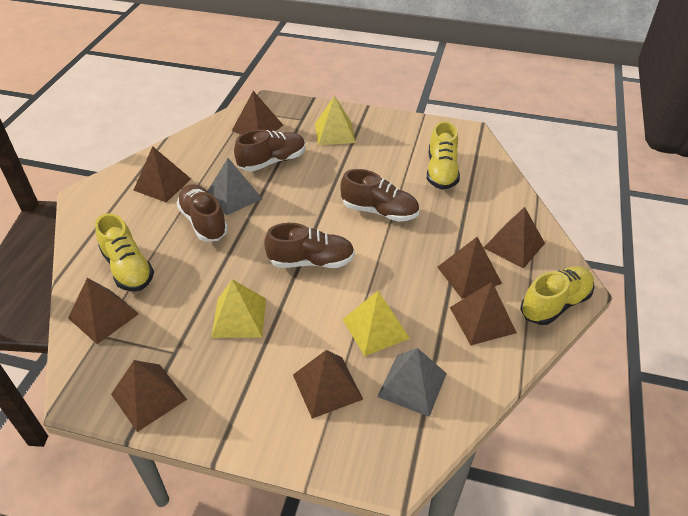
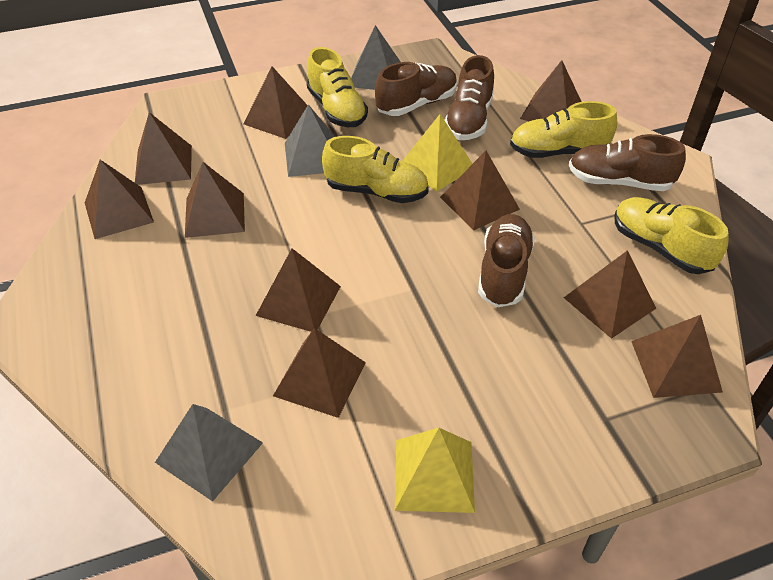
brown pyramid: 8 -> 10
grey pyramid: 2 -> 3
yellow pyramid: 3 -> 2
yellow shoe: 3 -> 4

